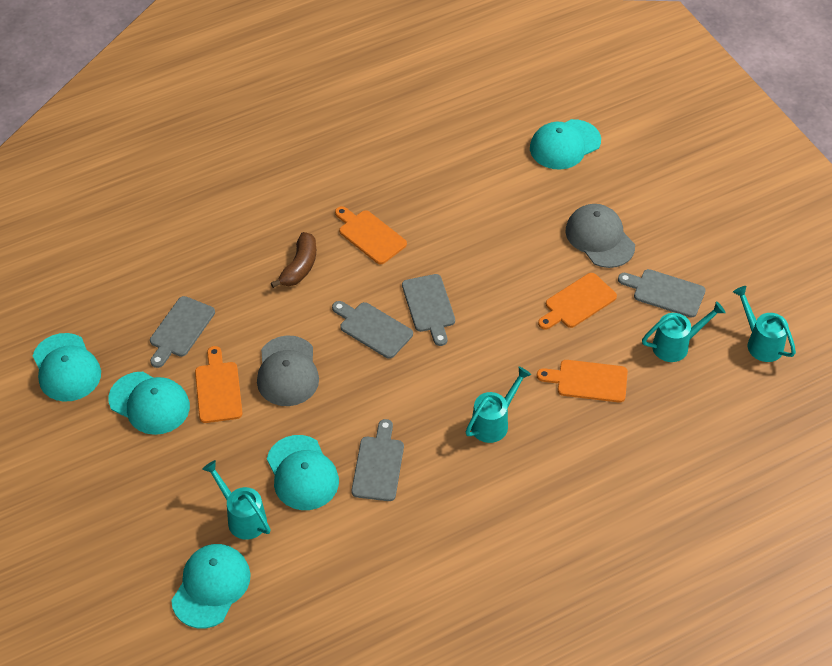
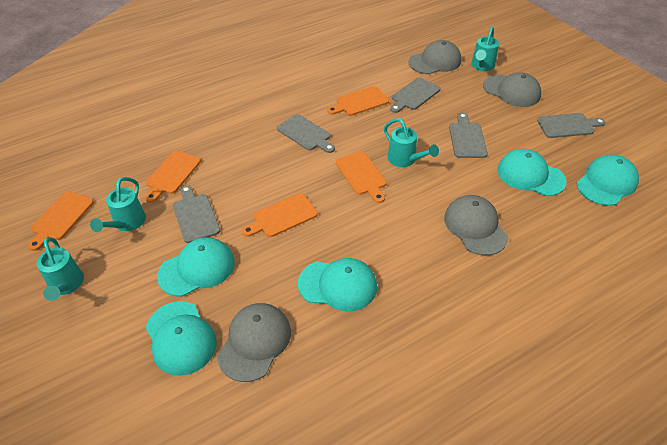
brown banana: 1 -> 0
grey cap: 2 -> 4
orange cutting board: 4 -> 5

